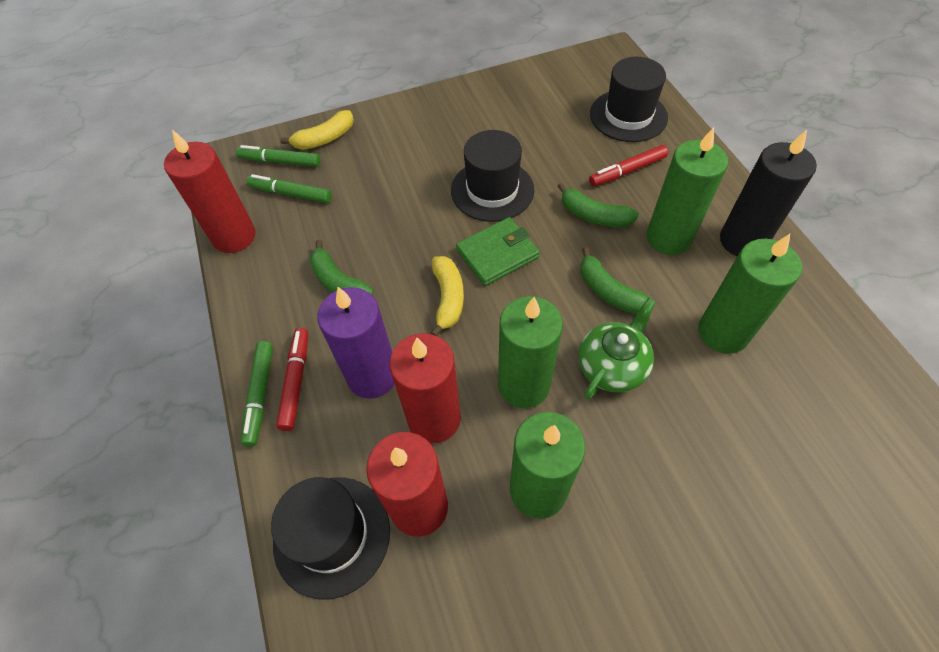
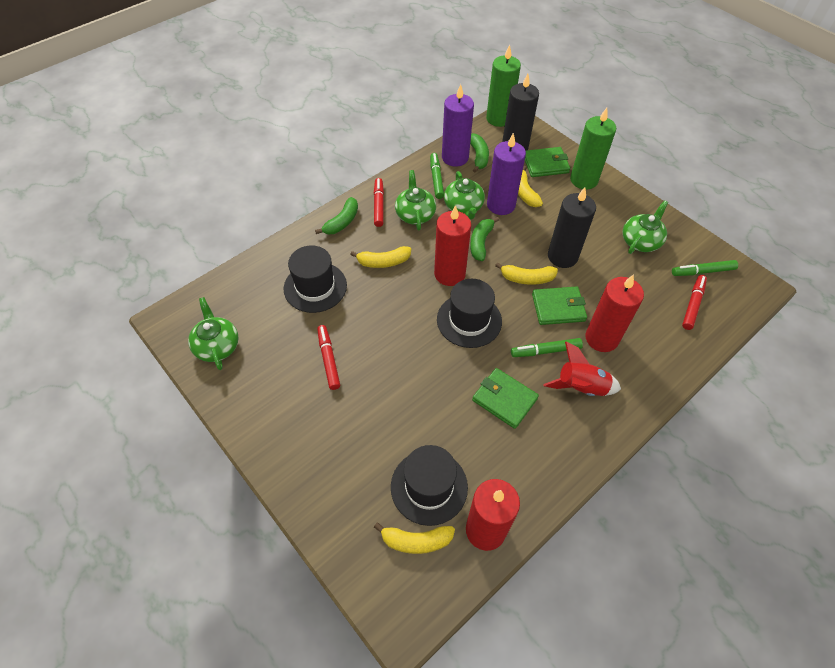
black candle: 1 -> 2
green candle: 4 -> 2
green teapot: 1 -> 4
green wallet: 1 -> 3
purple candle: 1 -> 2
red marker: 2 -> 3
red rocket: 0 -> 1
yellow banana: 2 -> 4

